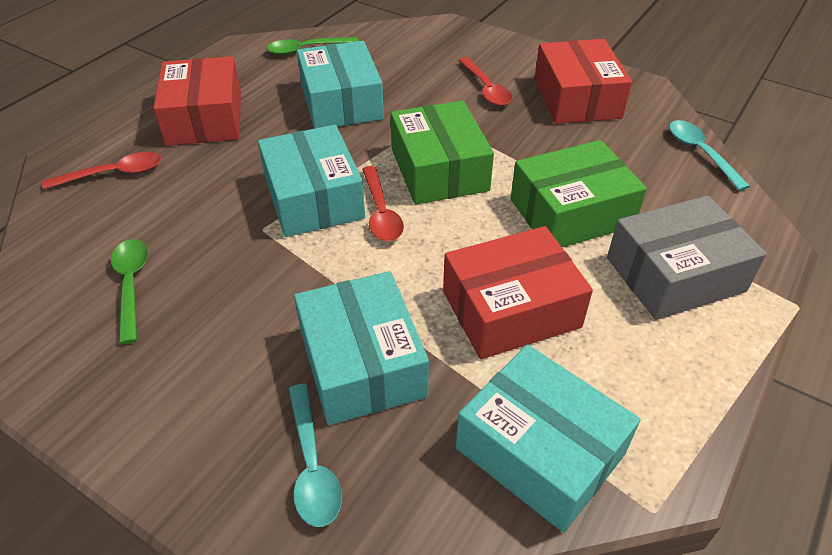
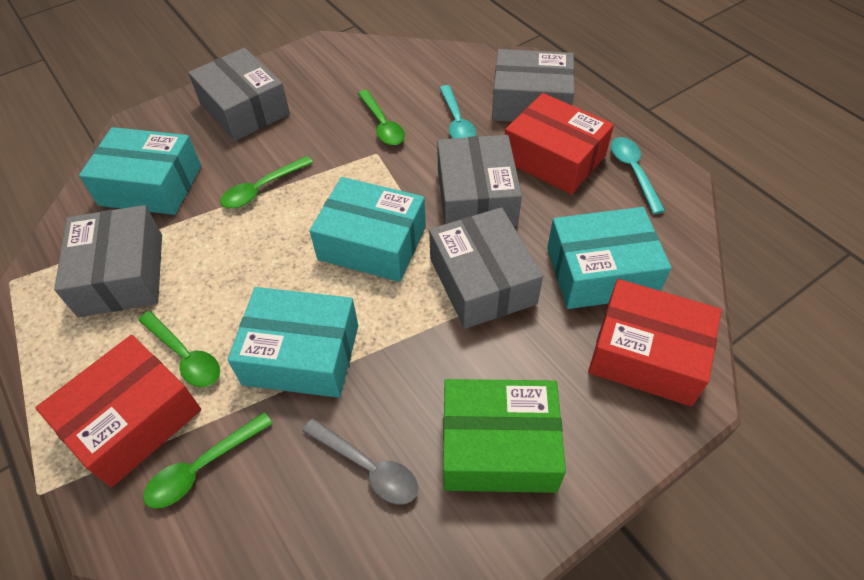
green box: 2 -> 1
green spoon: 2 -> 4
grey box: 1 -> 5
grey spoon: 0 -> 1
red spoon: 3 -> 0

